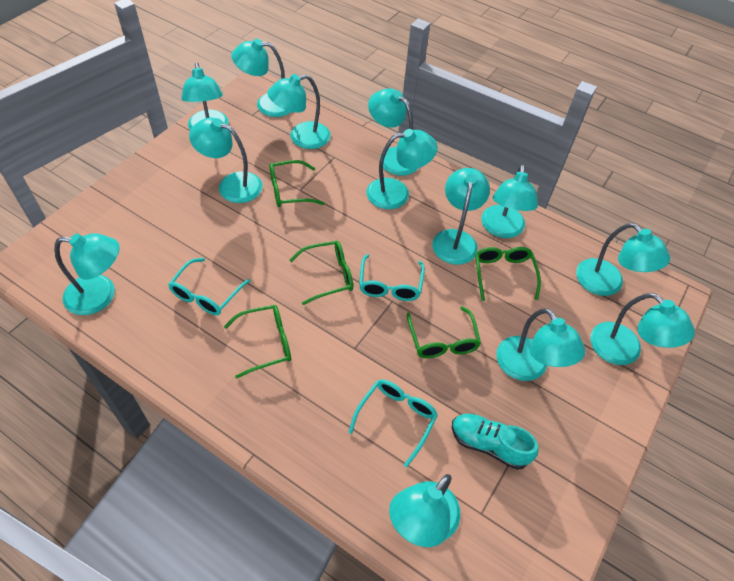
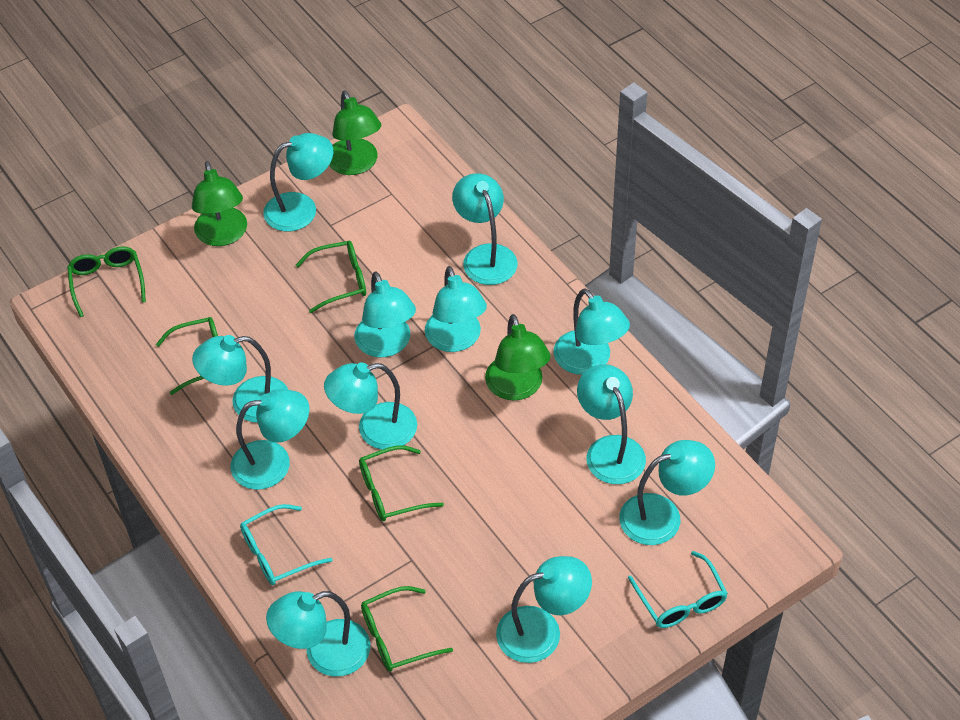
green lamp: 0 -> 3
turquoise glasses: 3 -> 2
turquoise lamp: 13 -> 12
turquoise shoe: 1 -> 0

